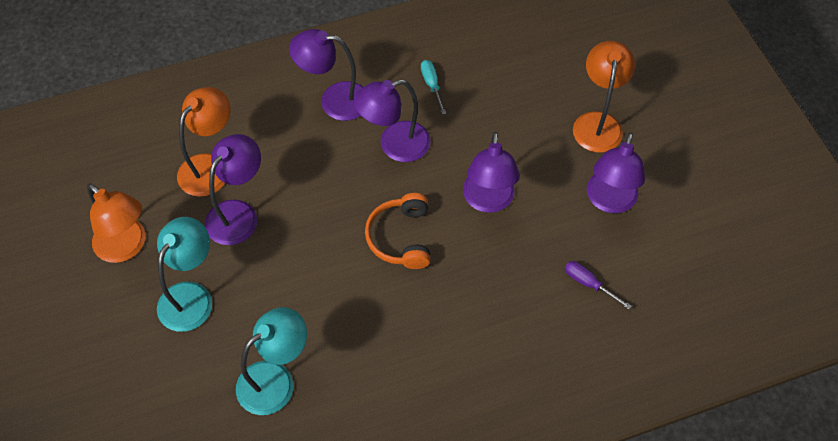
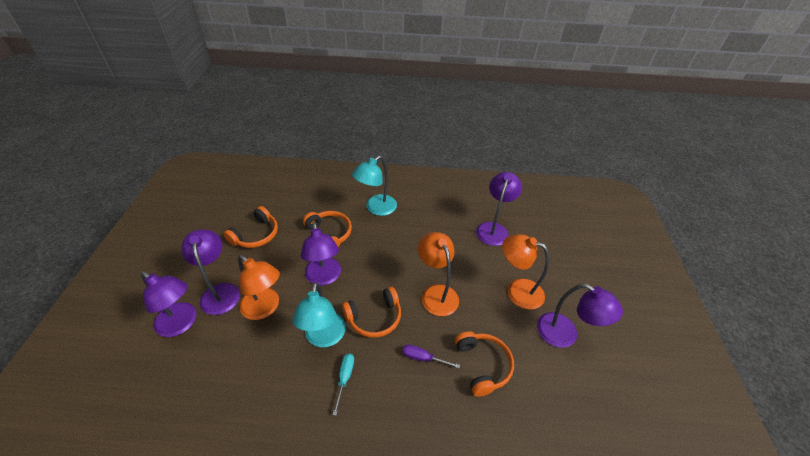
orange headphones: 1 -> 4

